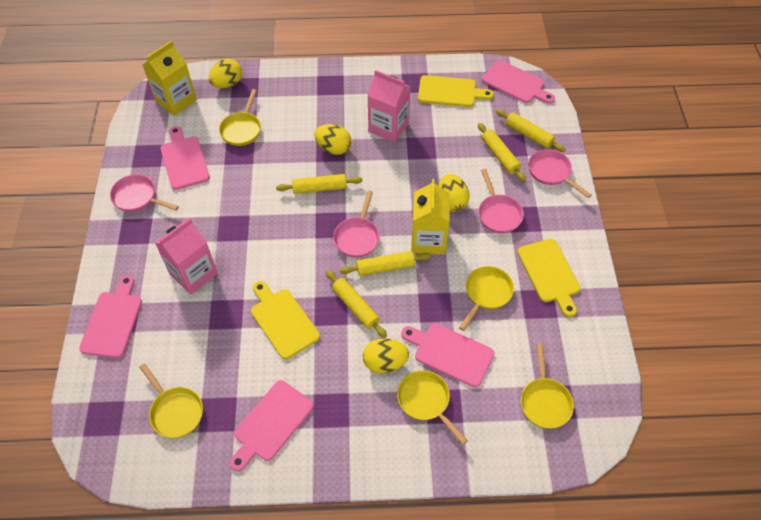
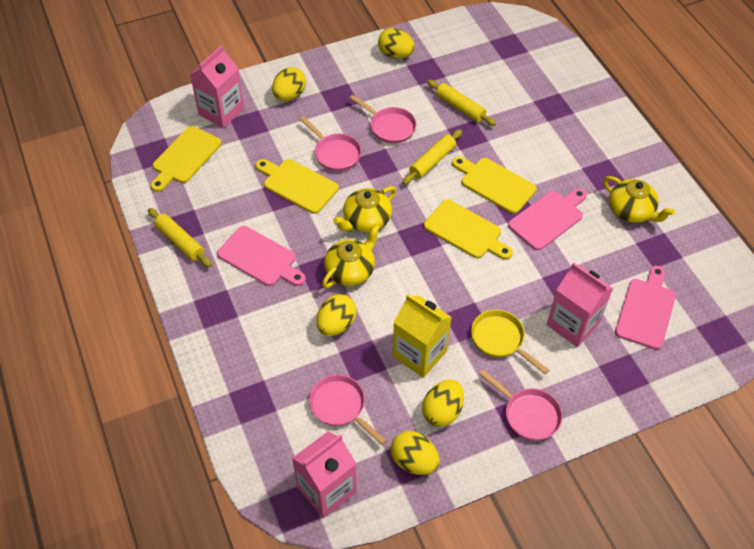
pink carton: 2 -> 3
pink cutting board: 5 -> 3
yellow carton: 2 -> 1
yellow cutting board: 3 -> 4
yellow egg: 4 -> 5
yellow pan: 5 -> 1
yellow rolling pin: 5 -> 3
yellow teapot: 0 -> 3

